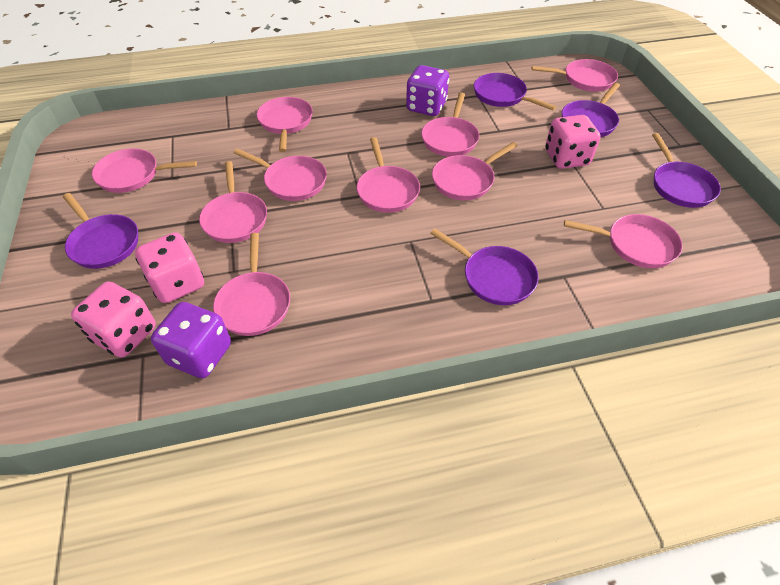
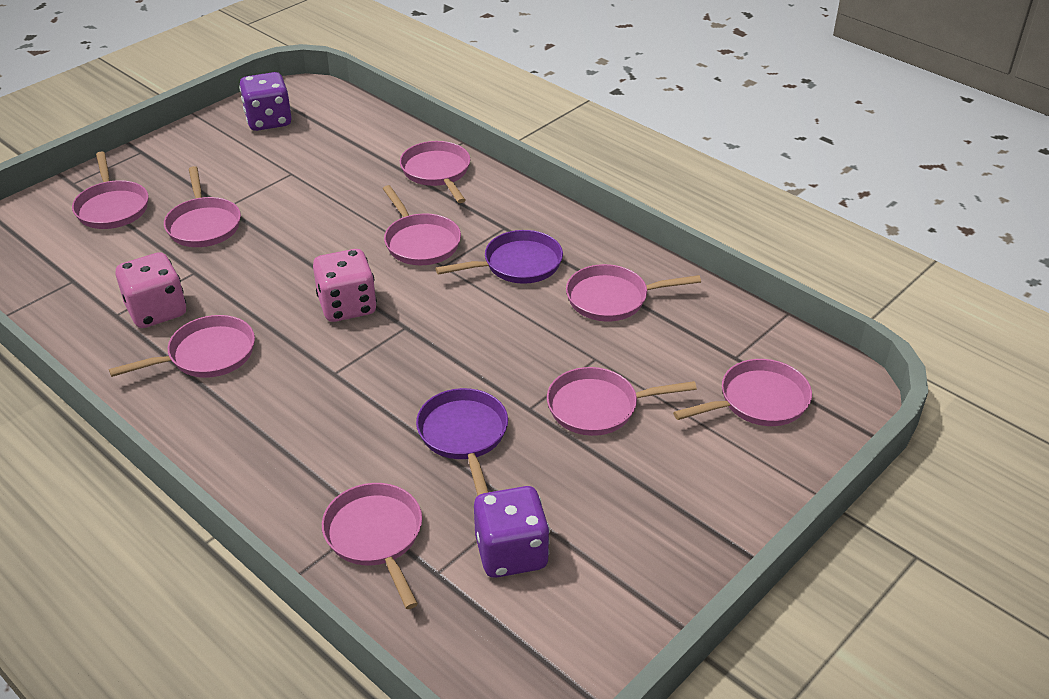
pink dice: 3 -> 2
pink pan: 10 -> 9
purple pan: 5 -> 2

